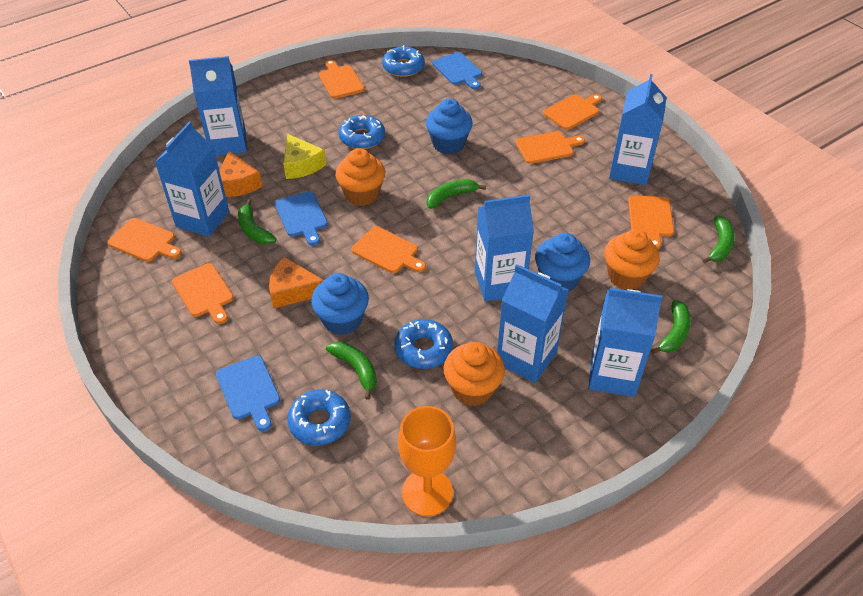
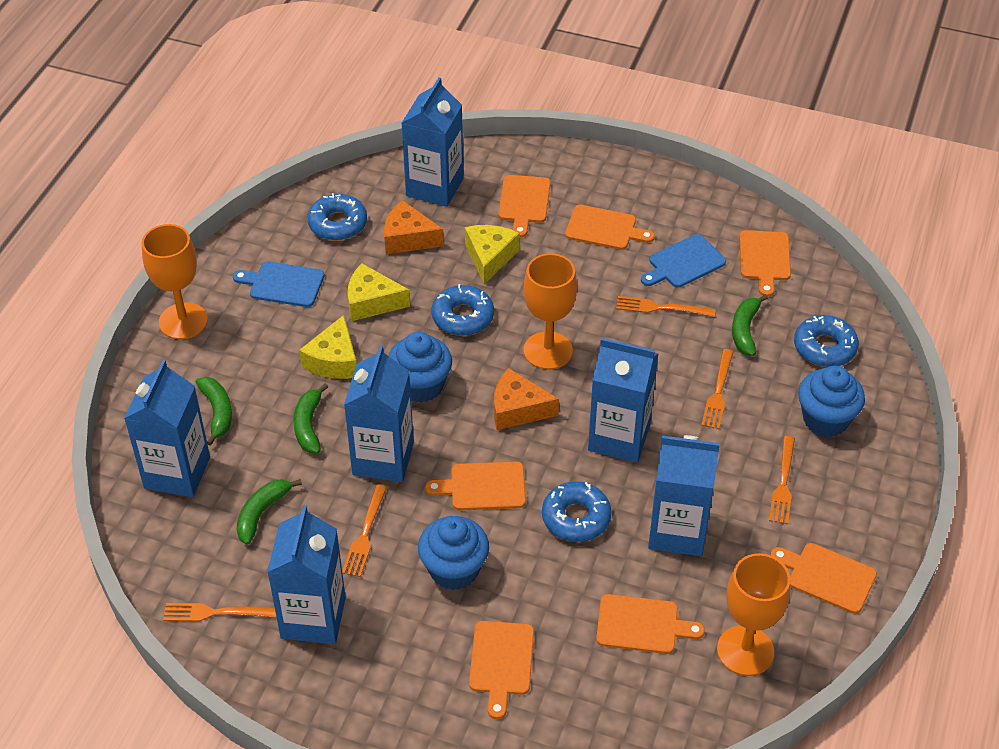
blue cutting board: 3 -> 2
green banana: 5 -> 4
orange cupcake: 3 -> 0
orange fork: 0 -> 5
orange goblet: 1 -> 3
yellow cheese: 1 -> 3

